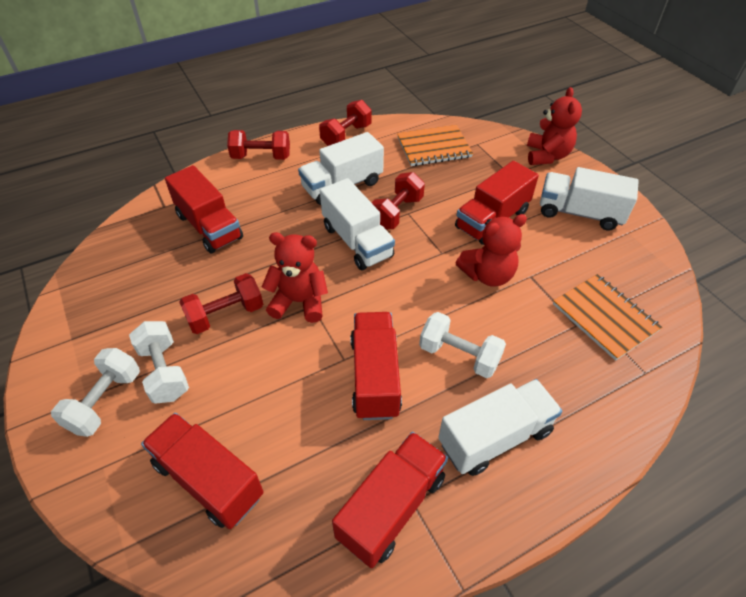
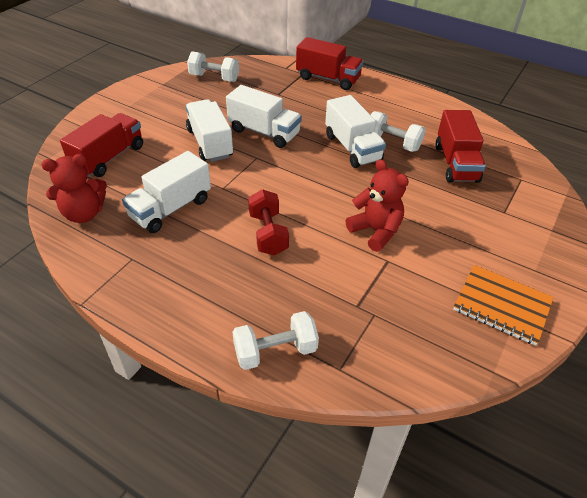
orange notebook: 2 -> 1
red dumbbell: 4 -> 1
red teddy bear: 3 -> 2
red truck: 5 -> 3

